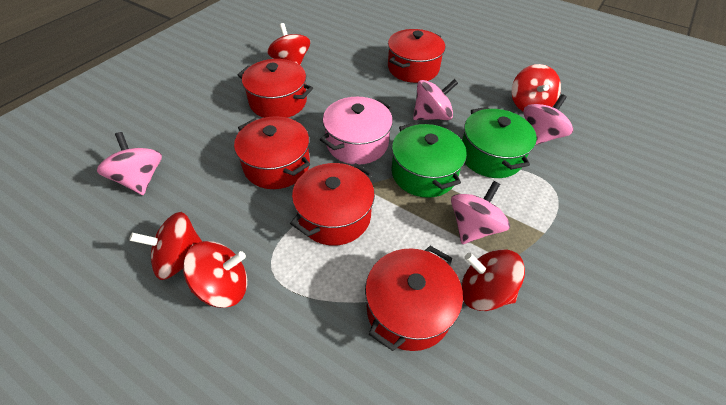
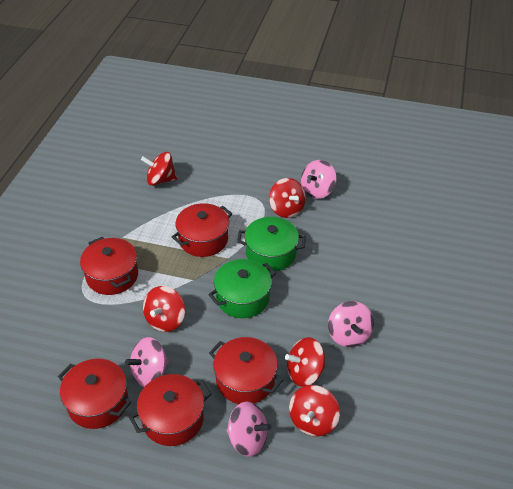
pink pot: 1 -> 0

